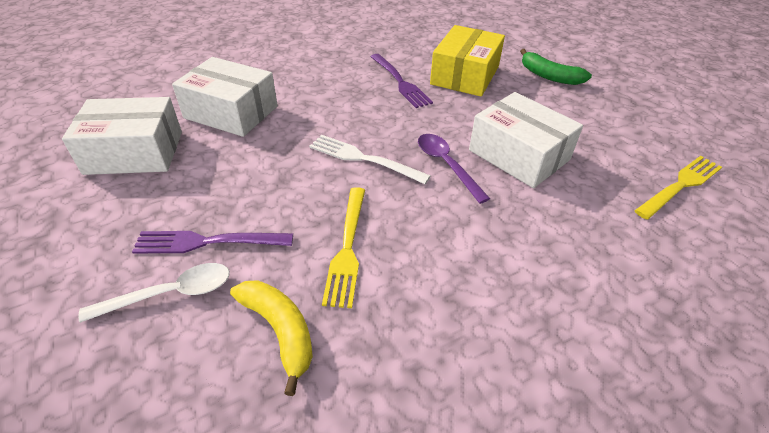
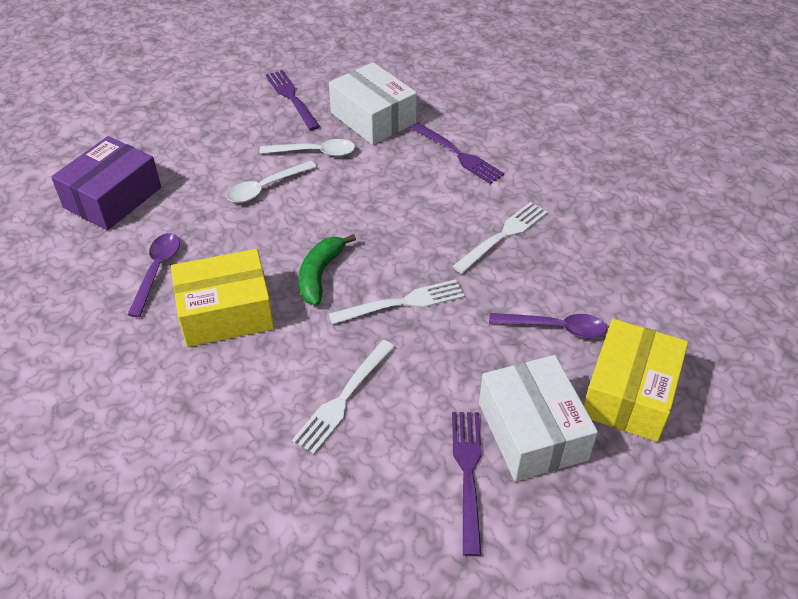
purple box: 0 -> 1
purple fork: 2 -> 3
purple spoon: 1 -> 2
white box: 3 -> 2
white fork: 1 -> 3
white spoon: 1 -> 2
yellow banana: 1 -> 0
yellow box: 1 -> 2
yellow fork: 2 -> 0

